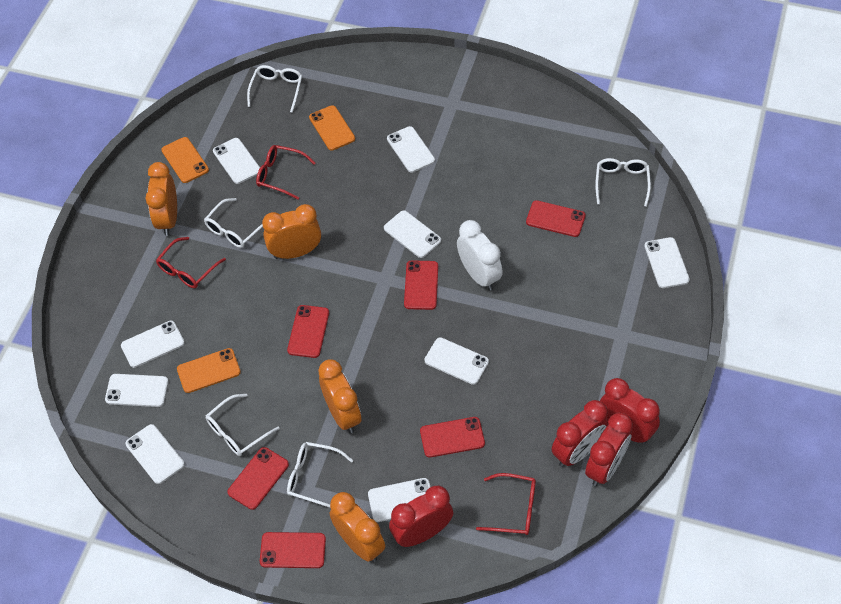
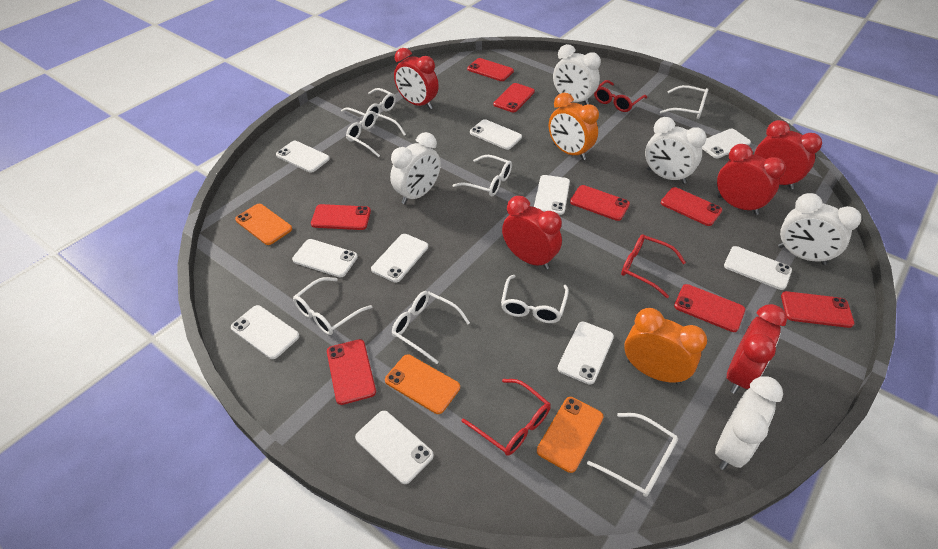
orange clock: 4 -> 2
red clock: 4 -> 5
red phone: 6 -> 8
white clock: 1 -> 5
white glasses: 5 -> 8
white phone: 9 -> 10

